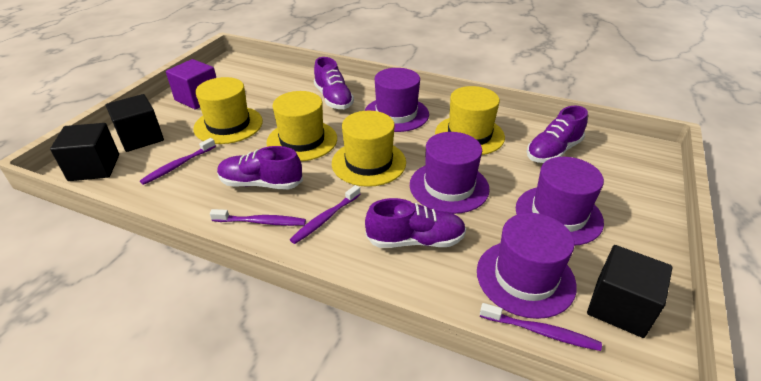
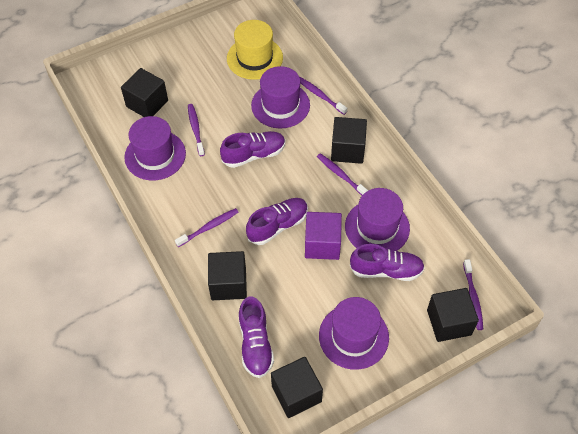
black cube: 3 -> 5
purple toothbrush: 4 -> 5
yellow hat: 4 -> 1

